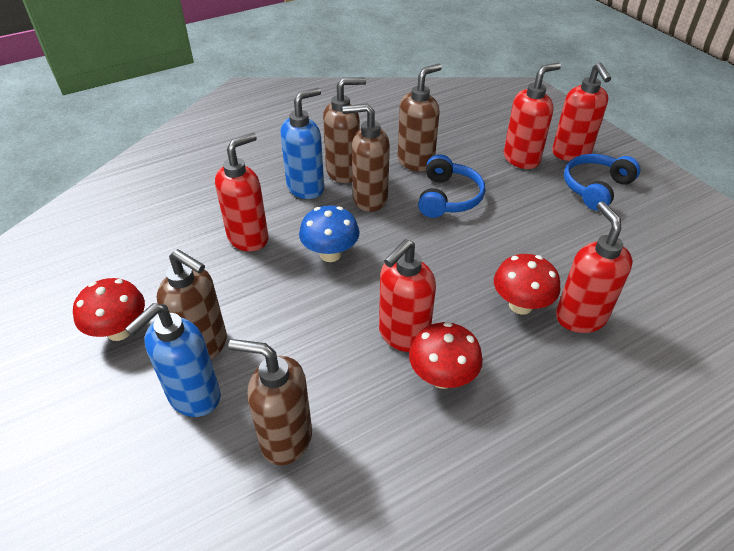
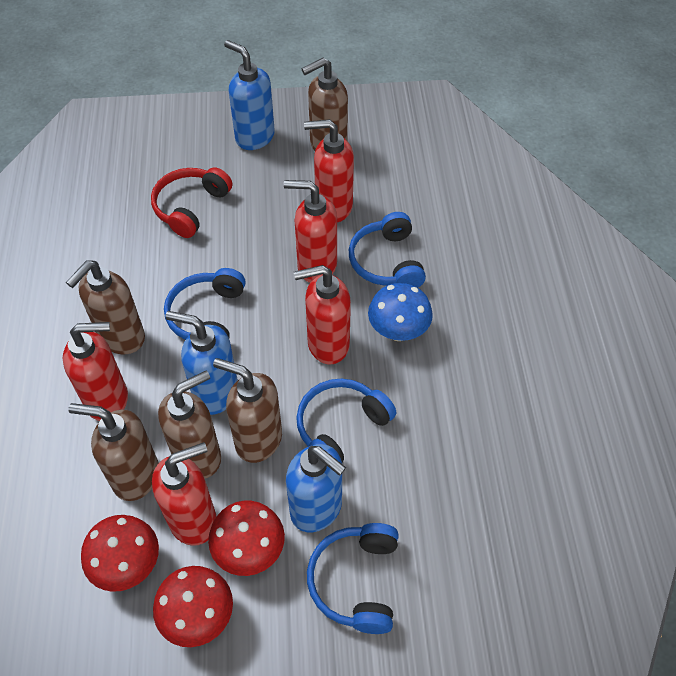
blue headphones: 2 -> 4
blue soap dispenser: 2 -> 3
red headphones: 0 -> 1

